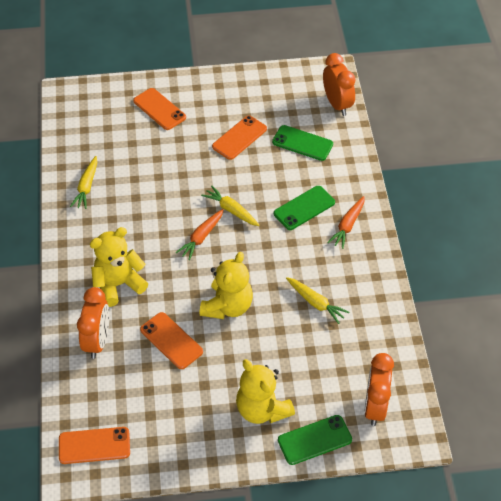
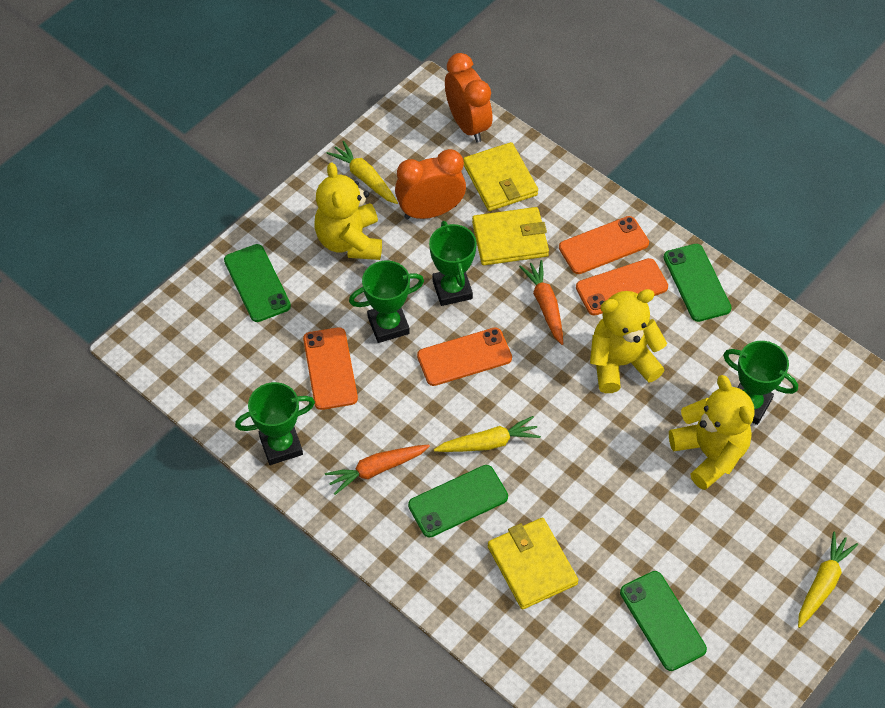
green phone: 3 -> 4
green trophy: 0 -> 4
orange clock: 3 -> 2
yellow wallet: 0 -> 3

